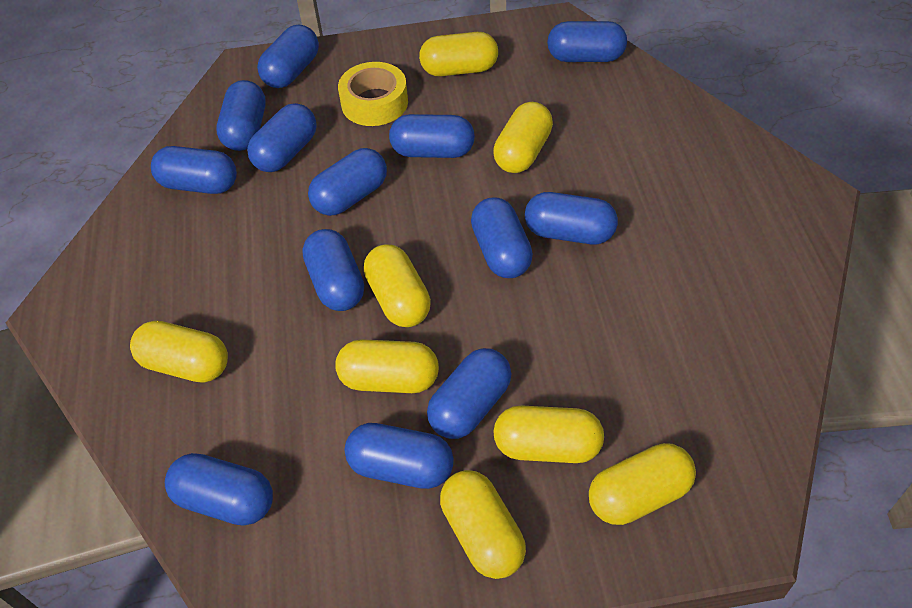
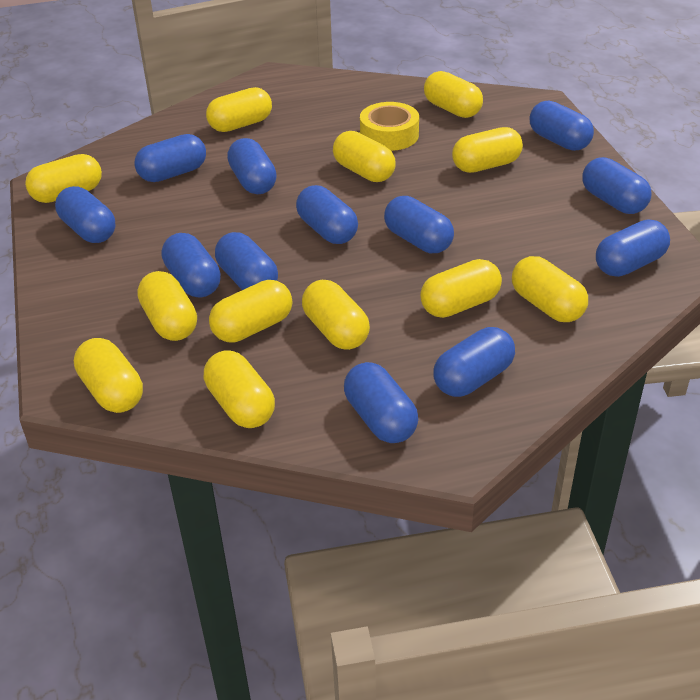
blue capsule: 13 -> 12
yellow capsule: 8 -> 12

